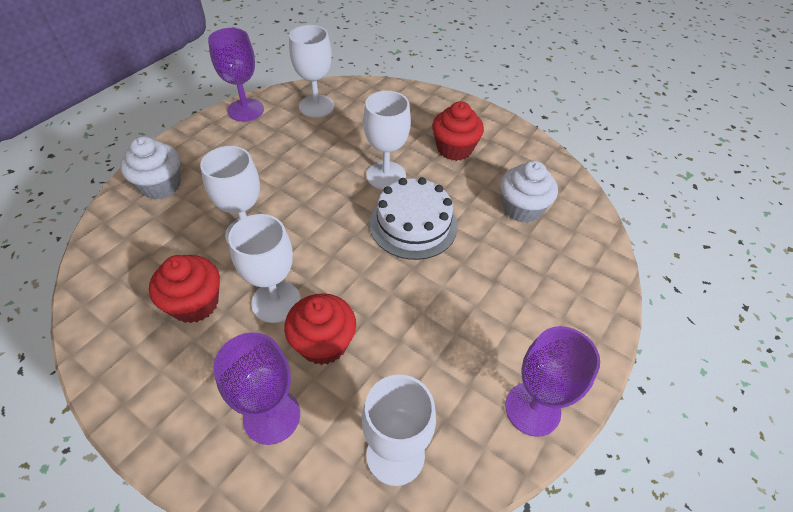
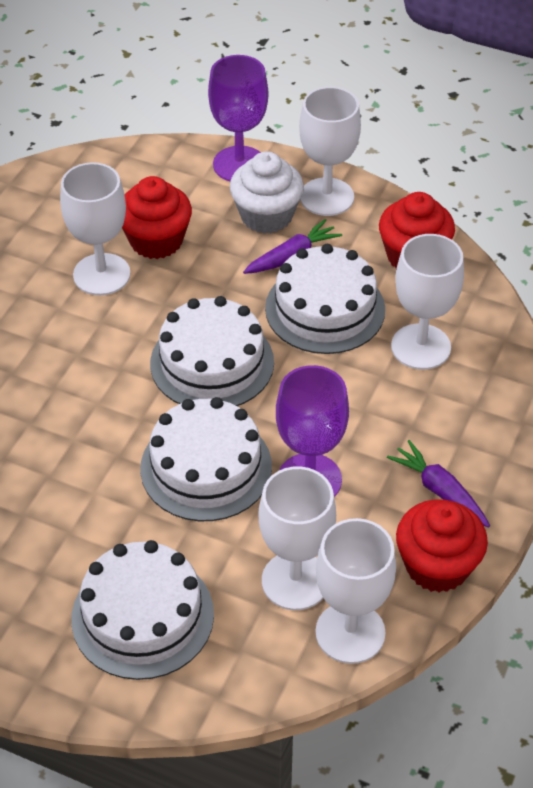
purple carrot: 0 -> 2
purple goblet: 3 -> 2
white cake: 1 -> 4
white cupcake: 2 -> 1

